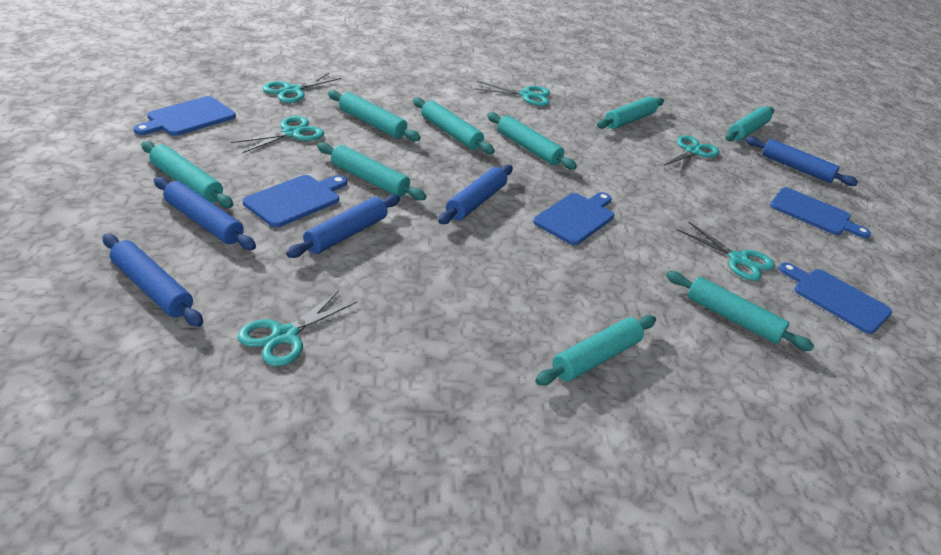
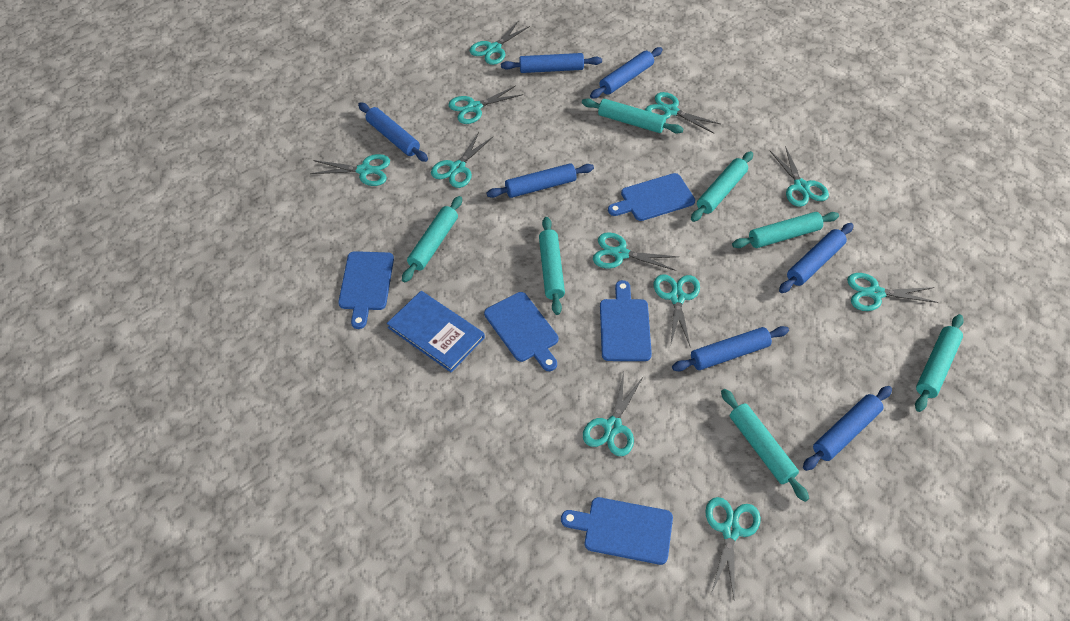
blue book: 0 -> 1
blue rolling pin: 5 -> 7
turquoise rolling pin: 9 -> 7
turquoise scissors: 6 -> 11

